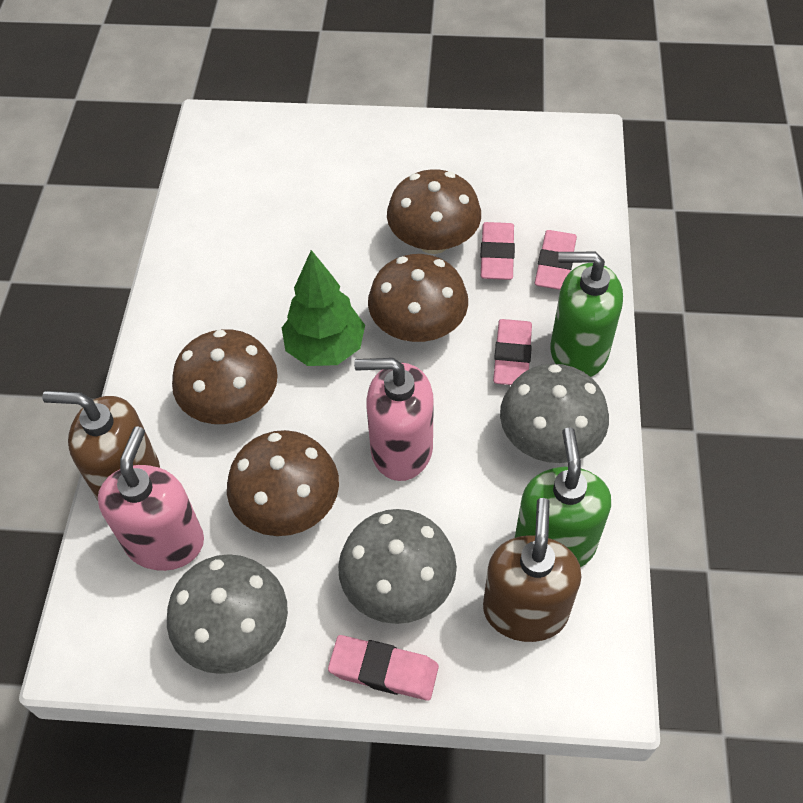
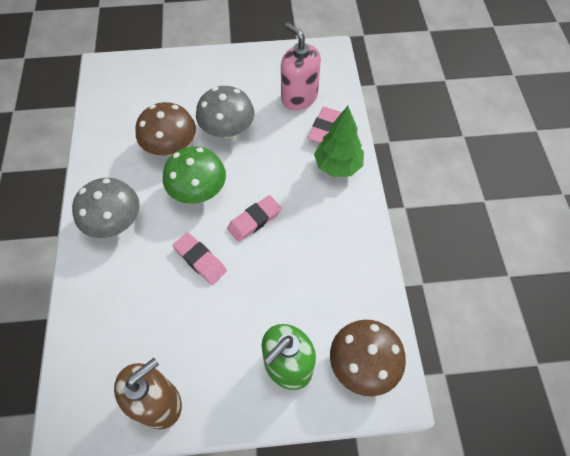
brown mushroom: 4 -> 2
brown soap dispenser: 2 -> 1
green mushroom: 0 -> 1
green soap dispenser: 2 -> 1
grey mushroom: 3 -> 2
pink eraser: 4 -> 3
pink soap dispenser: 2 -> 1

